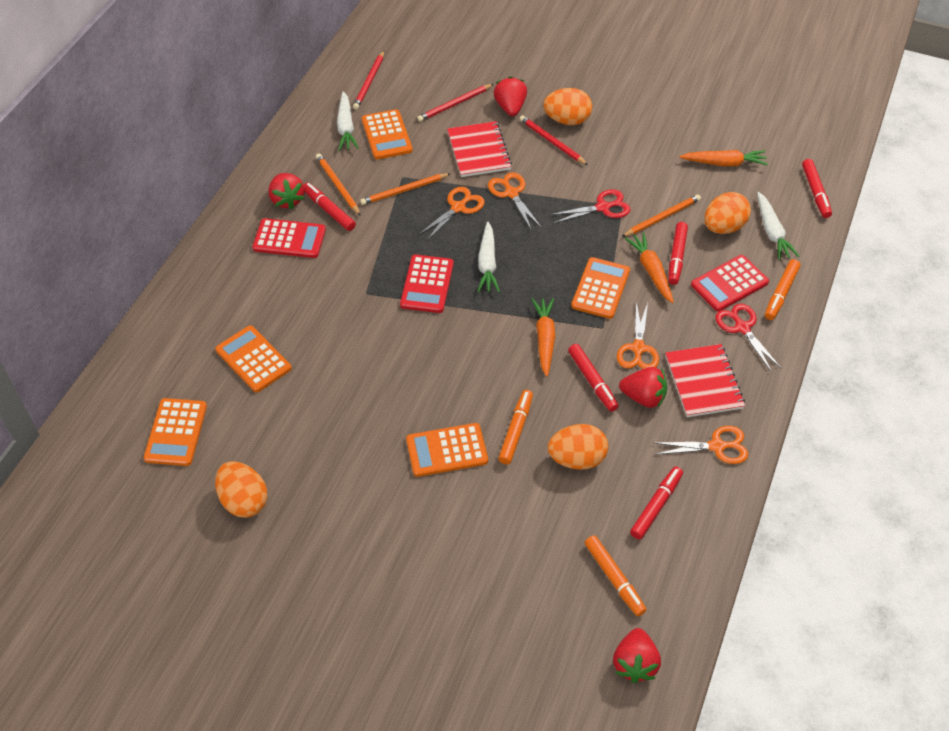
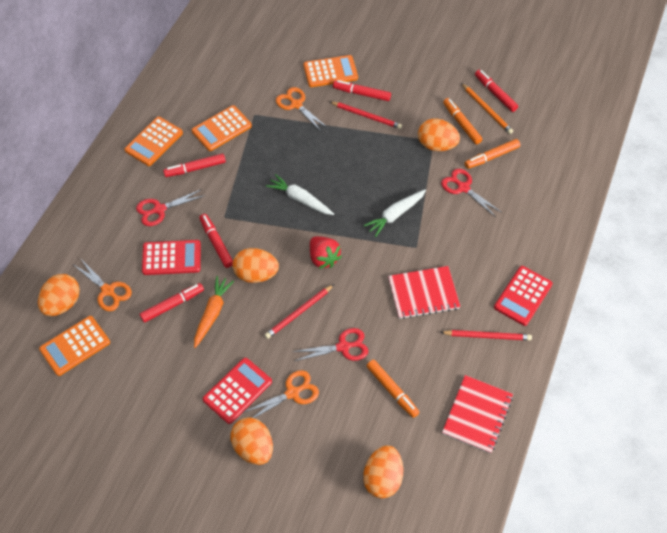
orange calculator: 5 -> 4
orange carrot: 3 -> 1
orange egg: 4 -> 5
orange pencil: 3 -> 1
orange scissors: 4 -> 3
red scissors: 2 -> 3
red strawberry: 4 -> 1
white carrot: 3 -> 2

